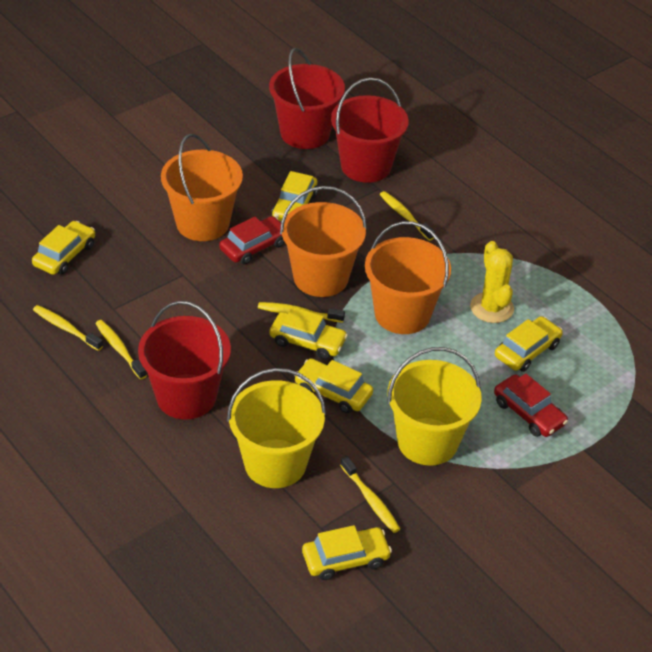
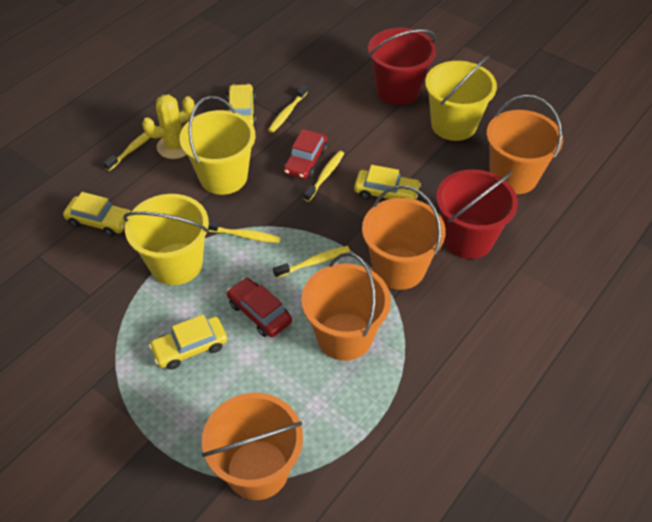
orange bucket: 3 -> 4
red bucket: 3 -> 2
yellow bucket: 2 -> 3
yellow car: 6 -> 4

